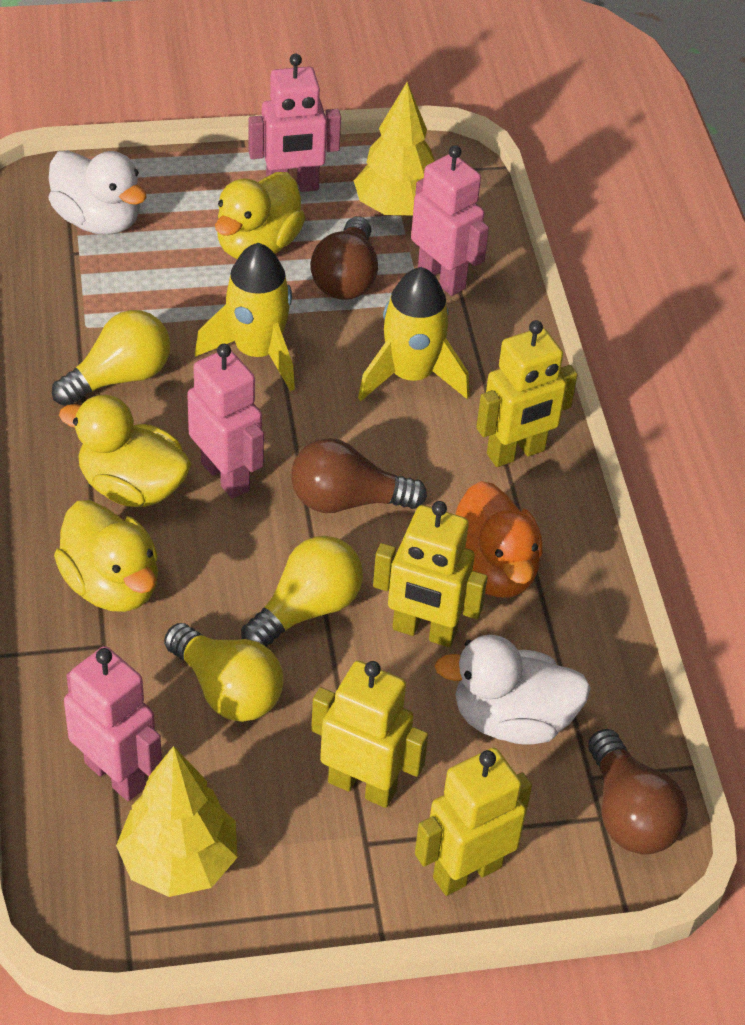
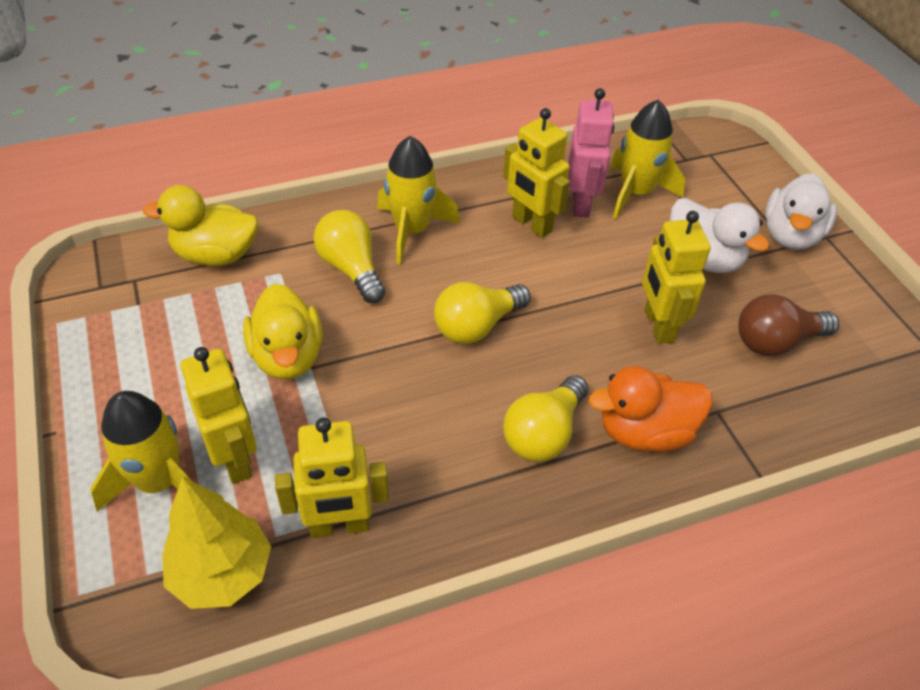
brown light bulb: 3 -> 1
pink robot: 4 -> 1
yellow duck: 3 -> 2
yellow rocket: 2 -> 3
yellow tree: 2 -> 1

